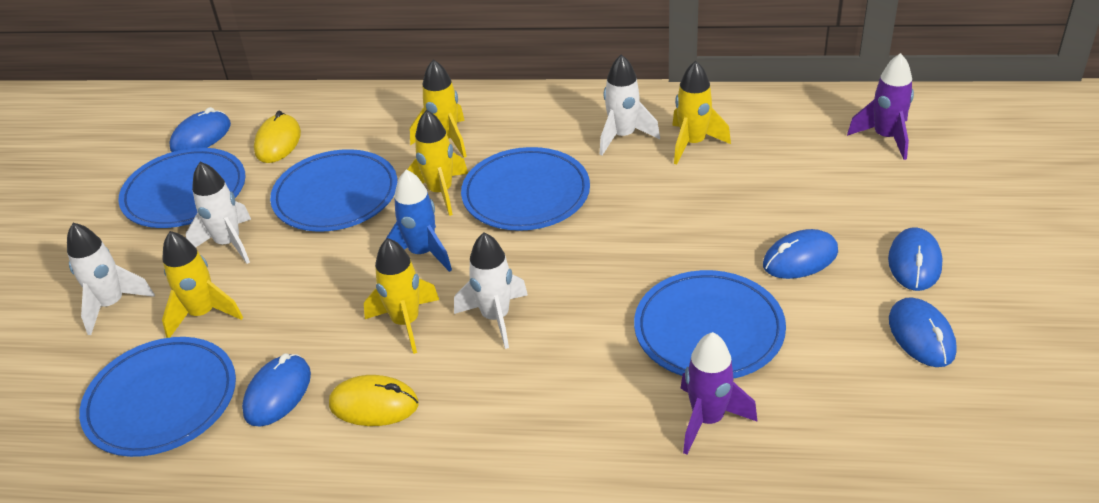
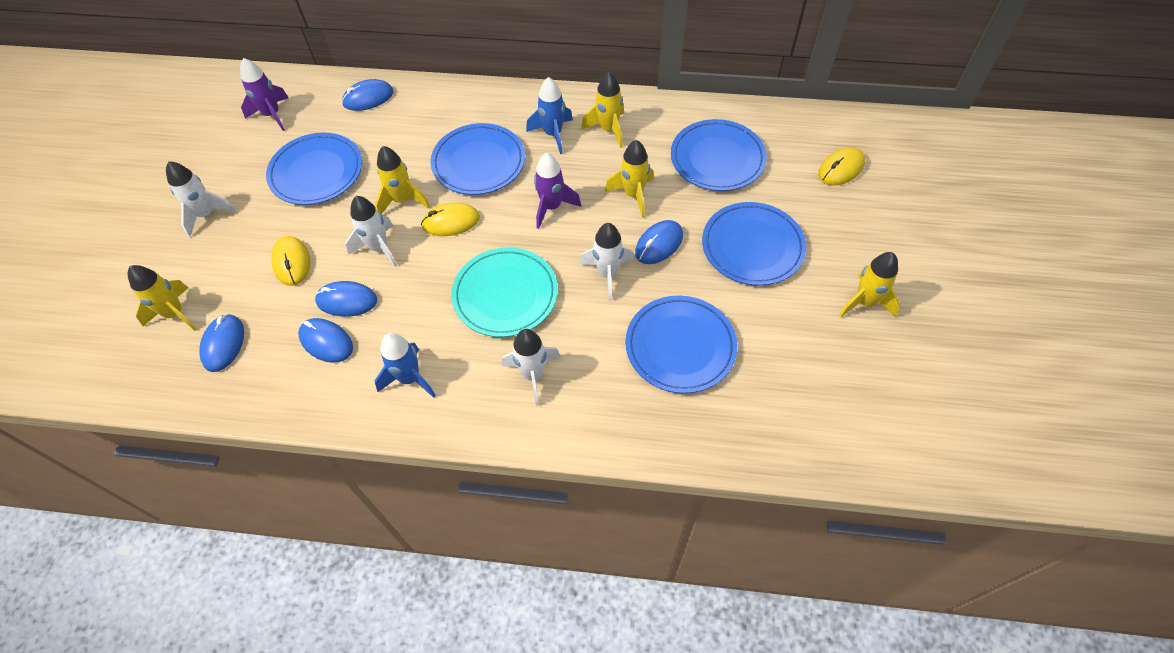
blue rocket: 1 -> 2
turquoise plate: 0 -> 1
yellow mouse: 2 -> 3

